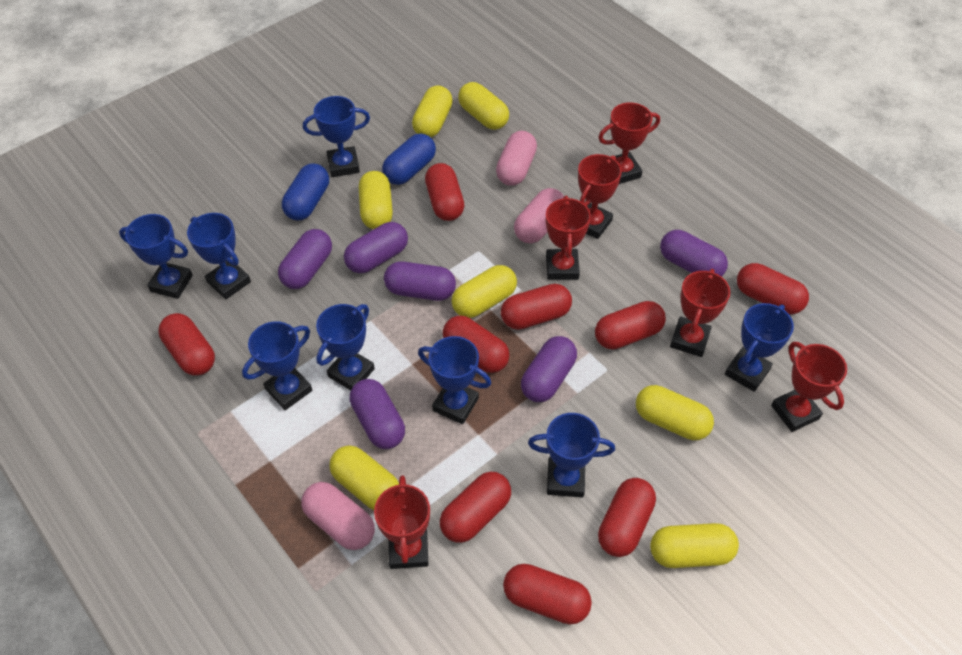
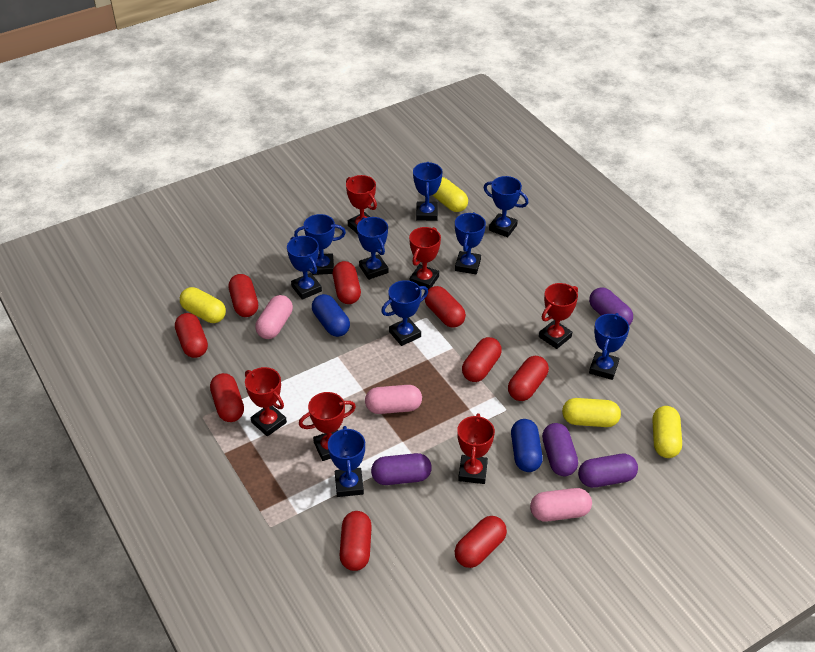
blue trophy: 8 -> 9
purple capsule: 6 -> 4
yellow capsule: 7 -> 4

